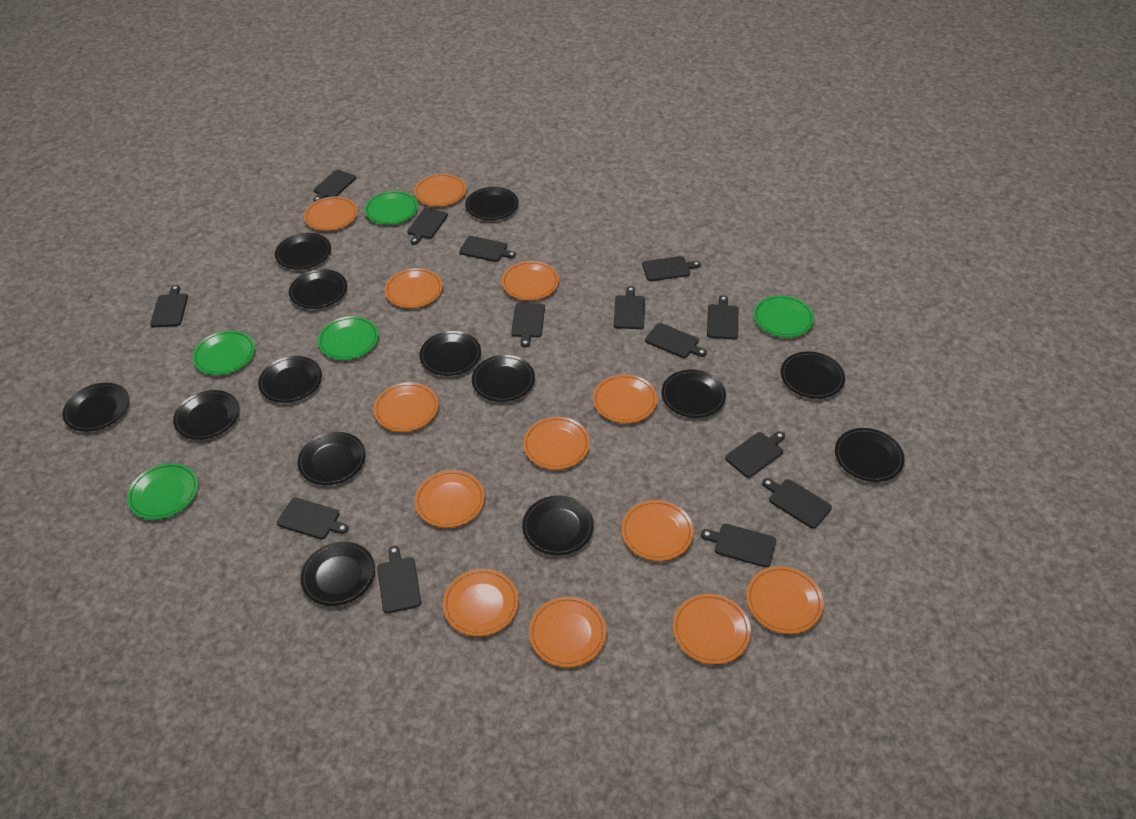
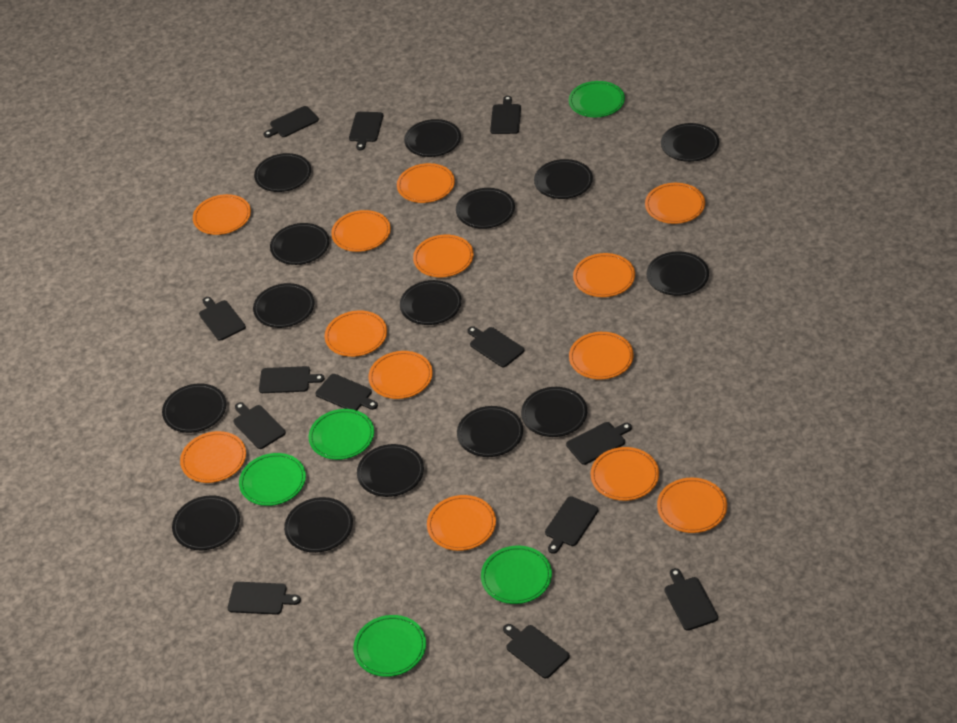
black cutting board: 14 -> 13
black plate: 14 -> 15

